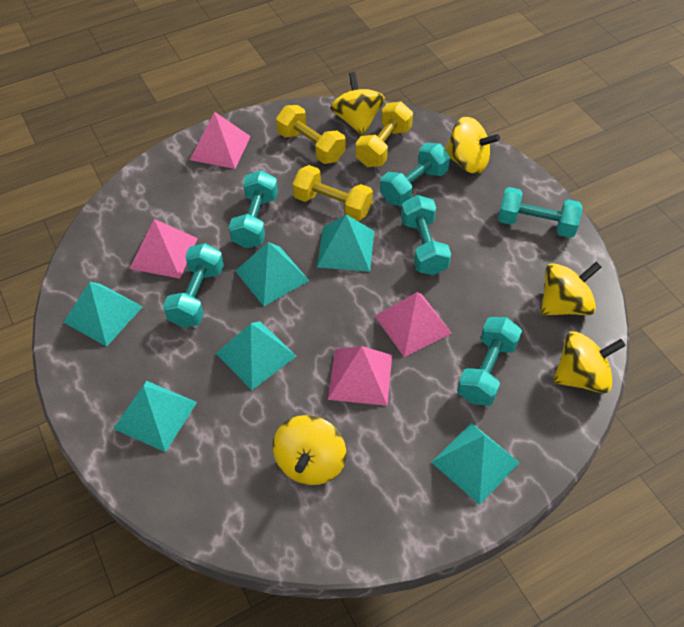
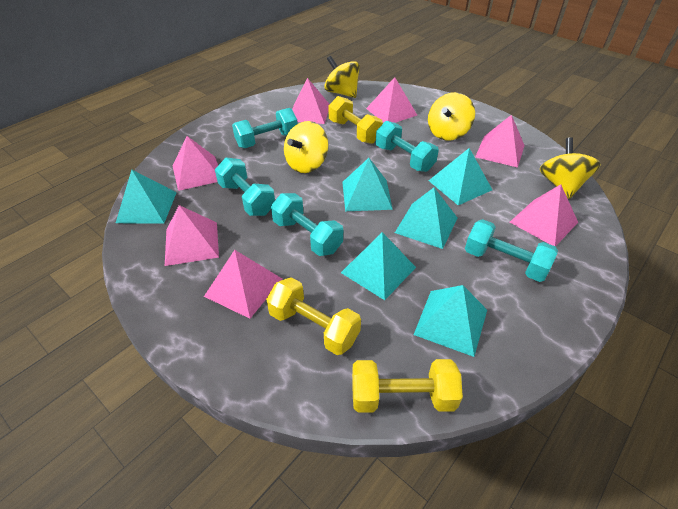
pink pyramid: 4 -> 7
turquoise dumbbell: 6 -> 5
yellow spinning top: 5 -> 4

